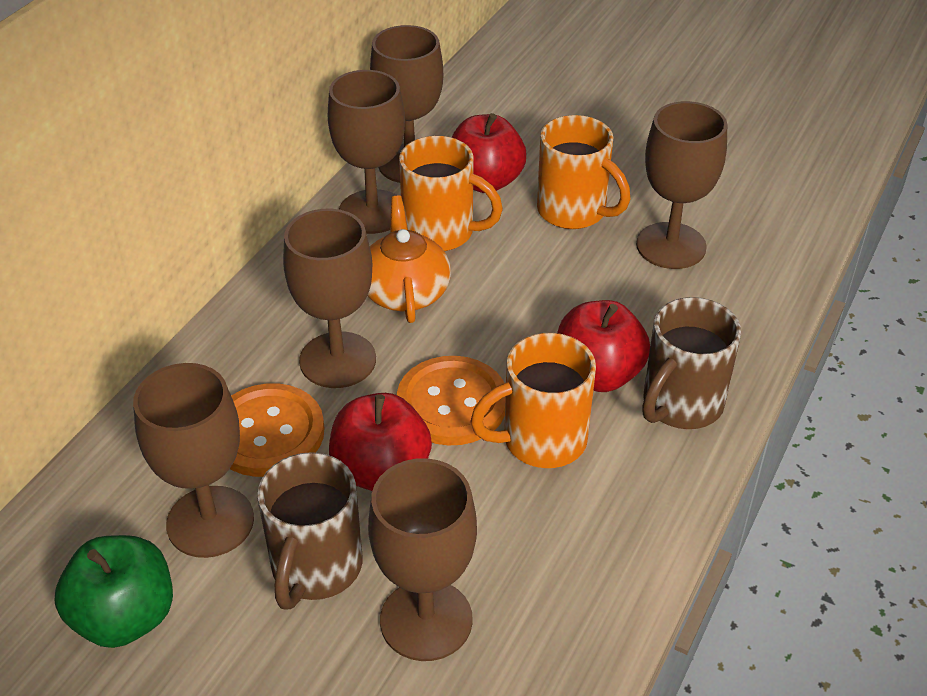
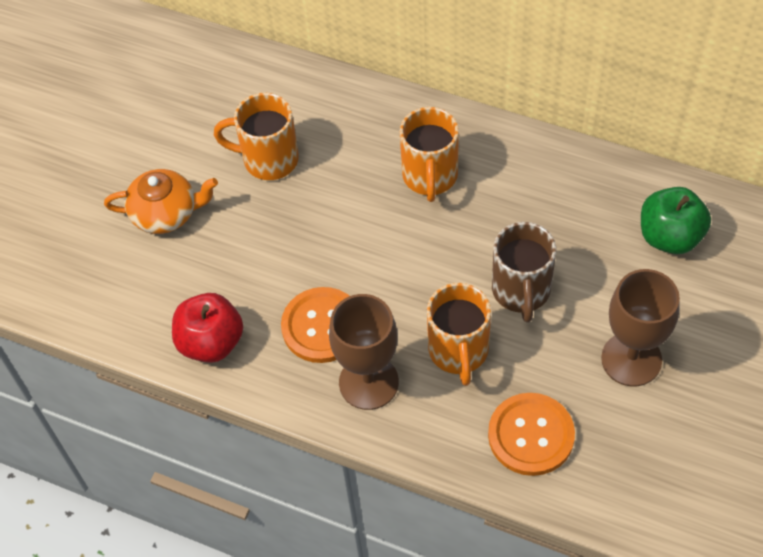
brown goblet: 6 -> 2
brown mug: 2 -> 1
red apple: 3 -> 1

